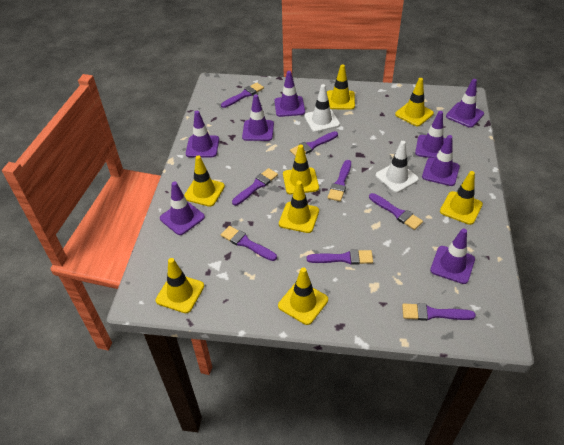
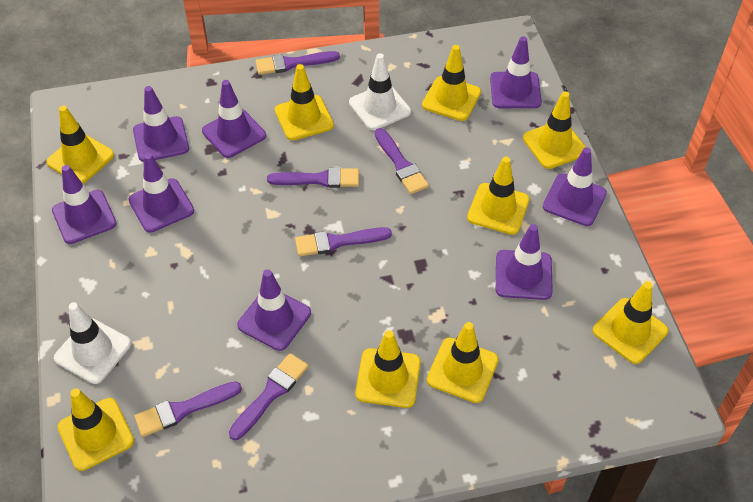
purple brush: 8 -> 6
yellow traffic cone: 8 -> 9

